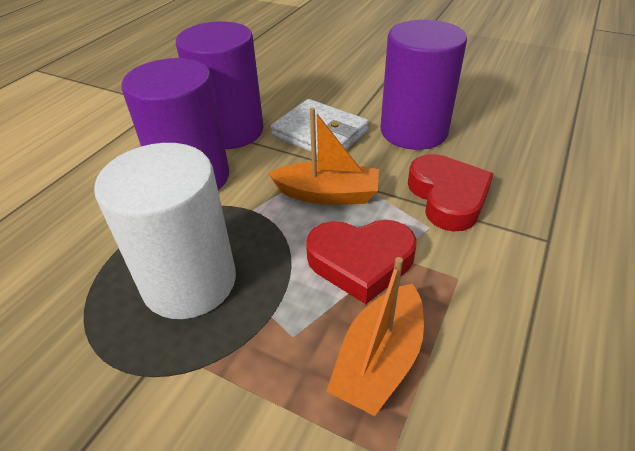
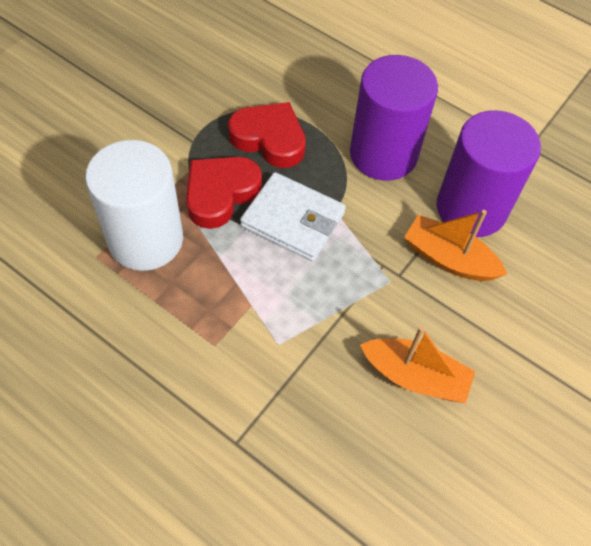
purple cylinder: 3 -> 2

